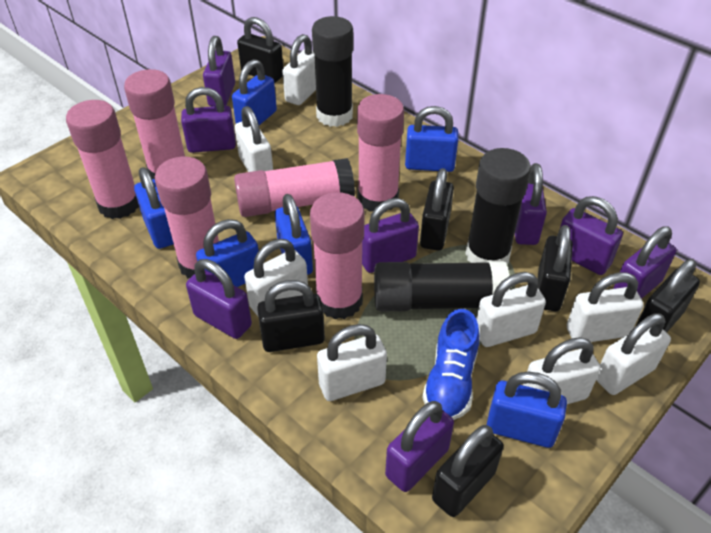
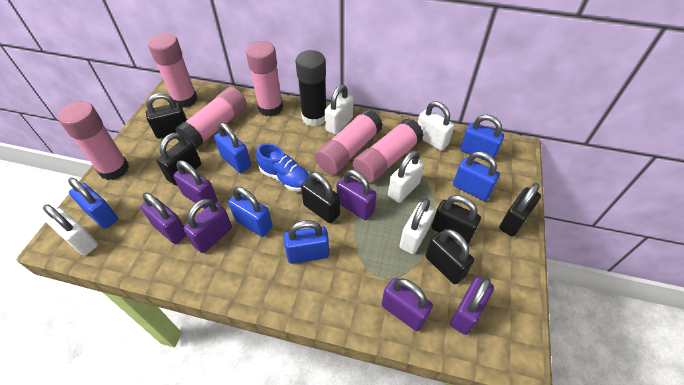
black glue stick: 3 -> 1
purple padlock: 8 -> 6
white padlock: 8 -> 5

